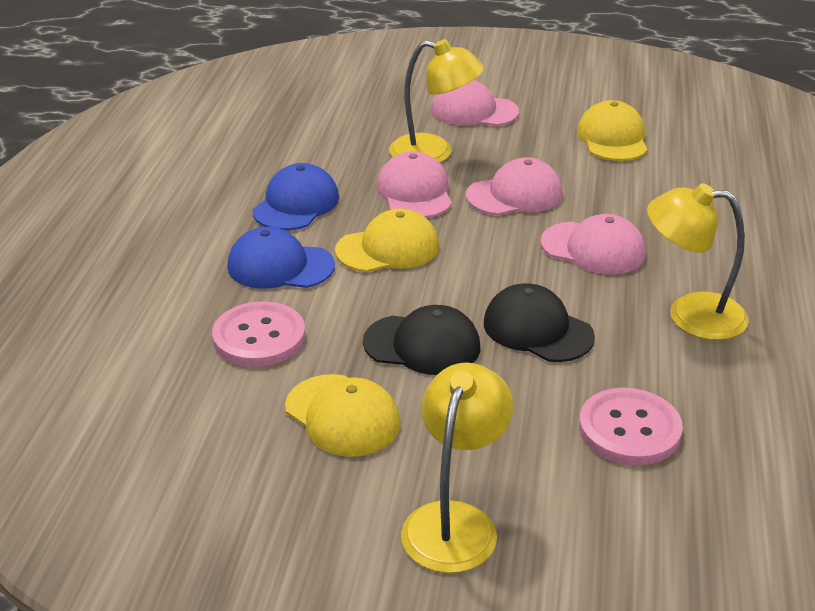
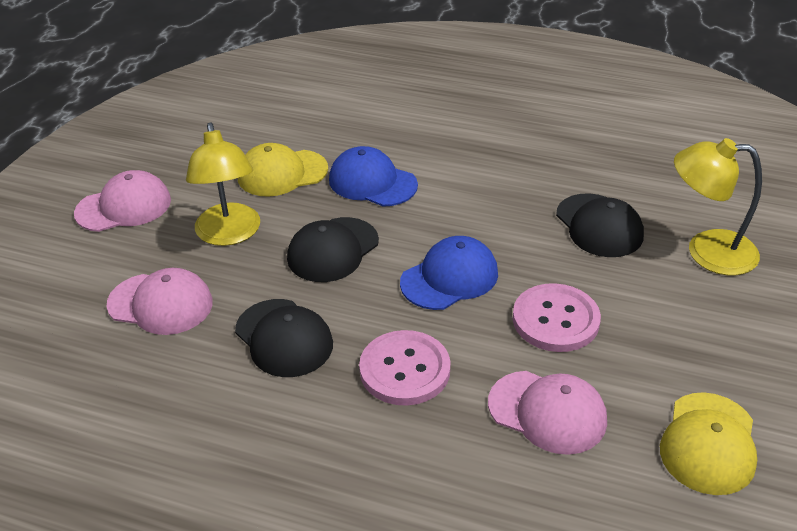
black cap: 2 -> 3
pink cap: 4 -> 3
yellow cap: 3 -> 2
yellow lamp: 3 -> 2

